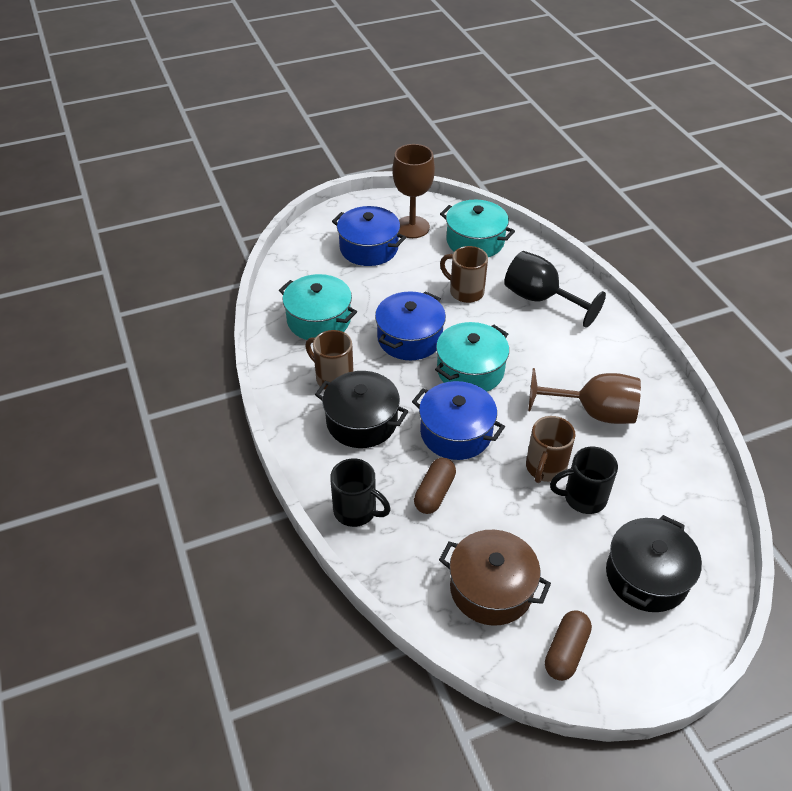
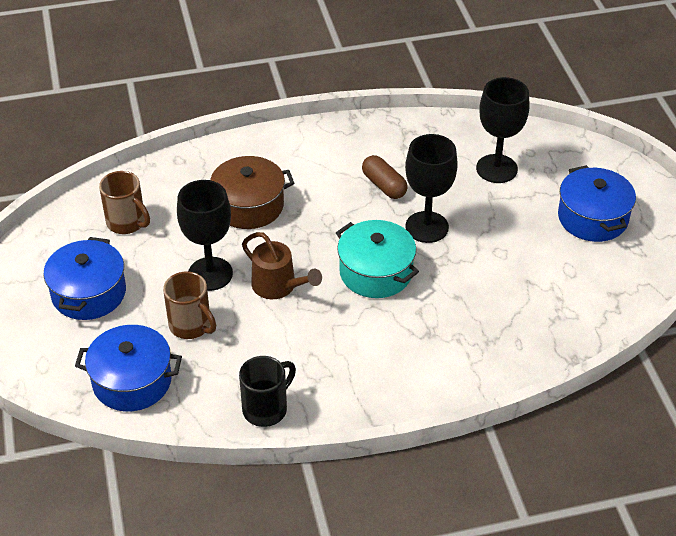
black goblet: 1 -> 3
black mug: 2 -> 1
black pot: 2 -> 0
brown capsule: 2 -> 1
brown goblet: 2 -> 0
brown mug: 3 -> 2
brown watering can: 0 -> 1
turquoise pot: 3 -> 1

